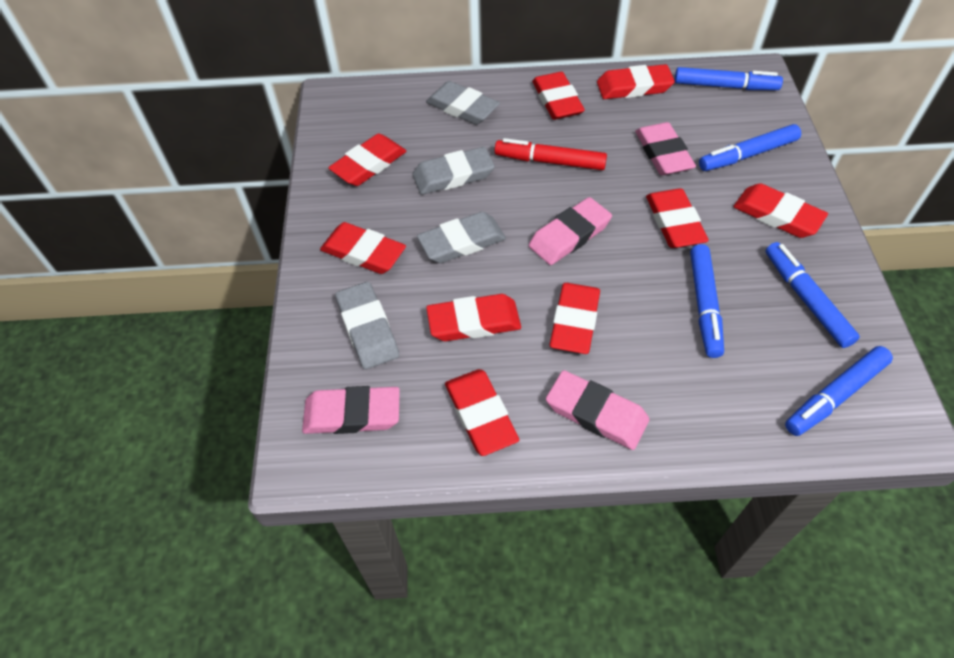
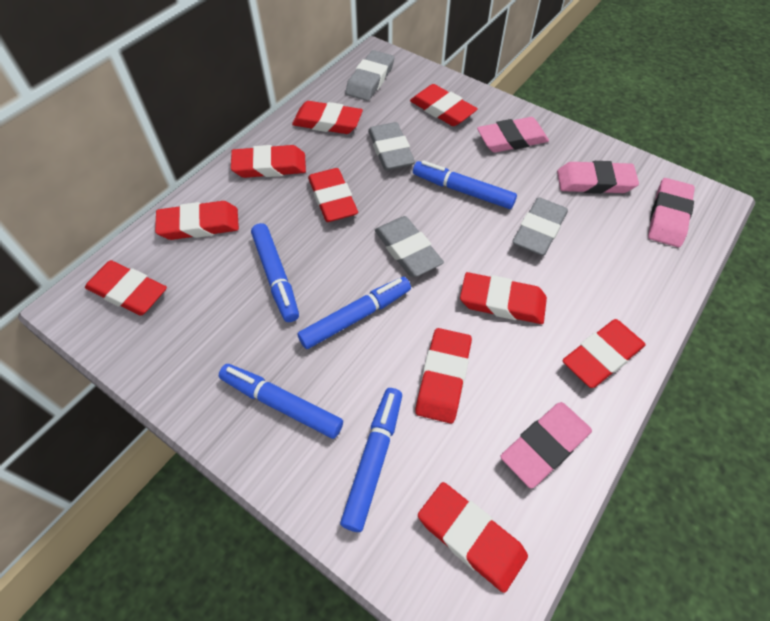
red eraser: 9 -> 10
red marker: 1 -> 0

